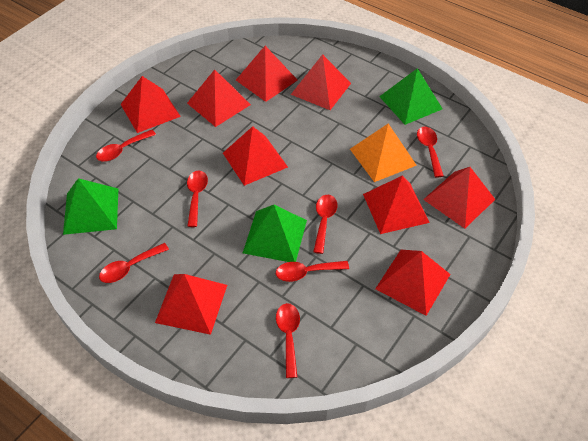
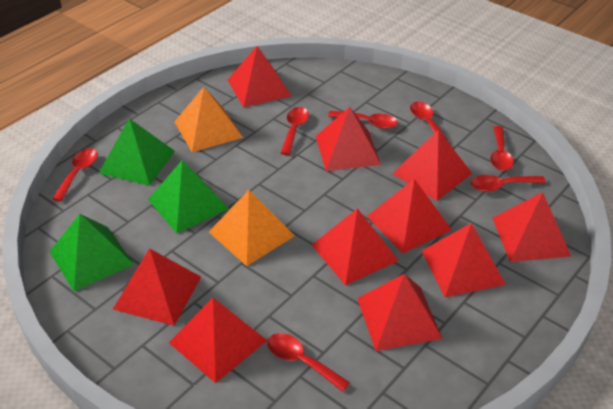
orange pyramid: 1 -> 2
red pyramid: 9 -> 10

